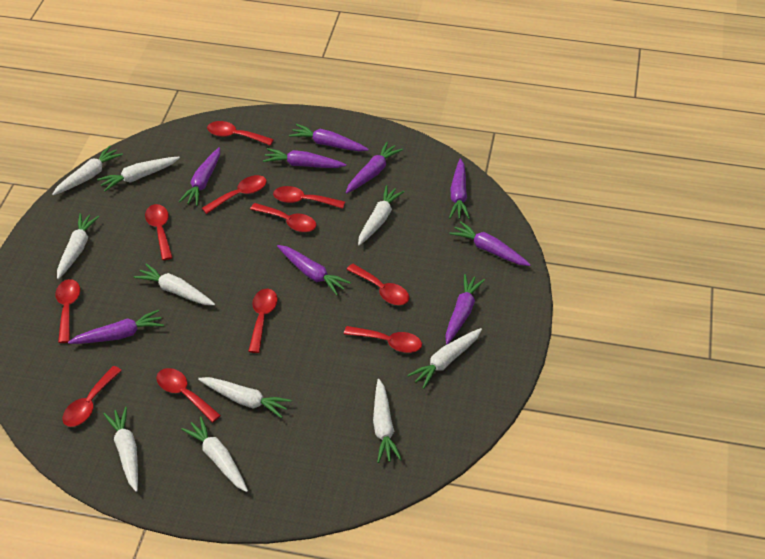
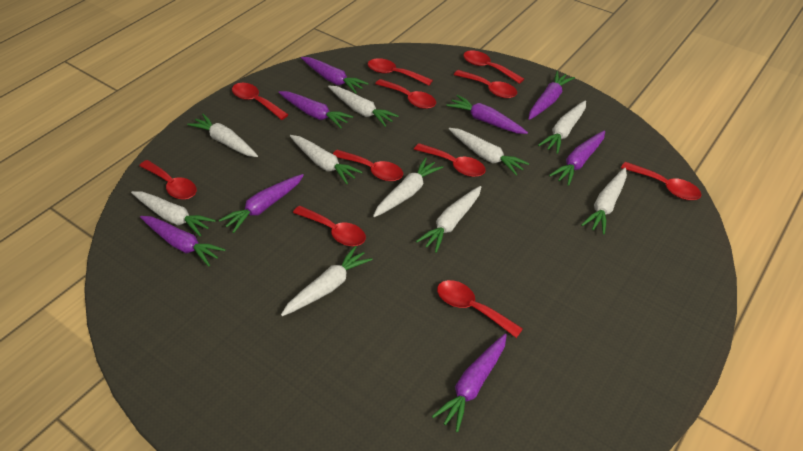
purple carrot: 9 -> 8

